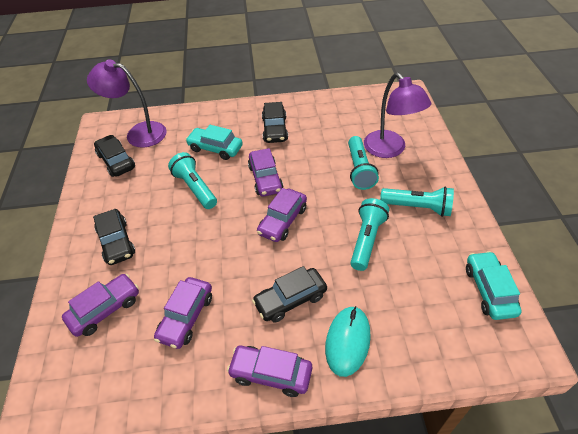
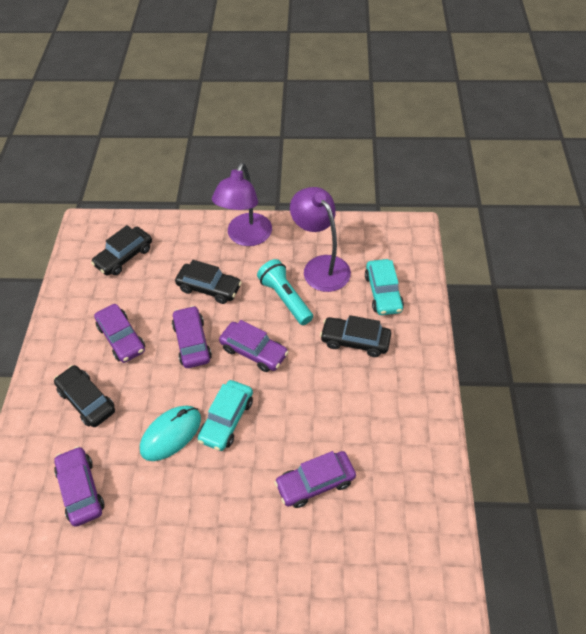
turquoise flashlight: 4 -> 1

